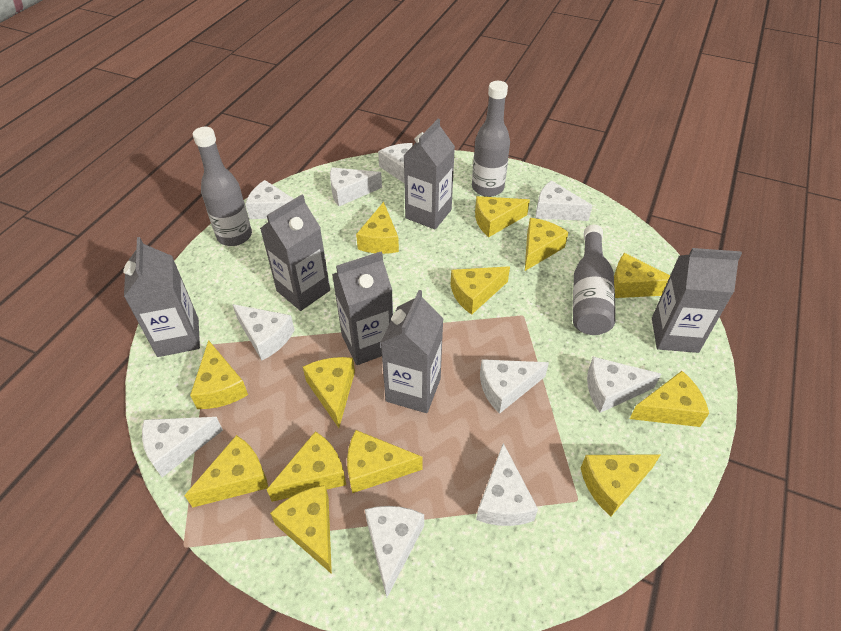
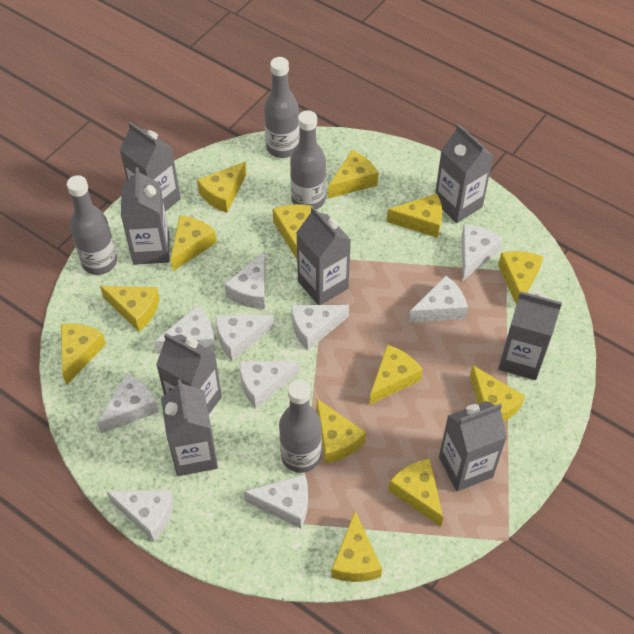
grey bottle: 3 -> 4
grey carton: 6 -> 8

